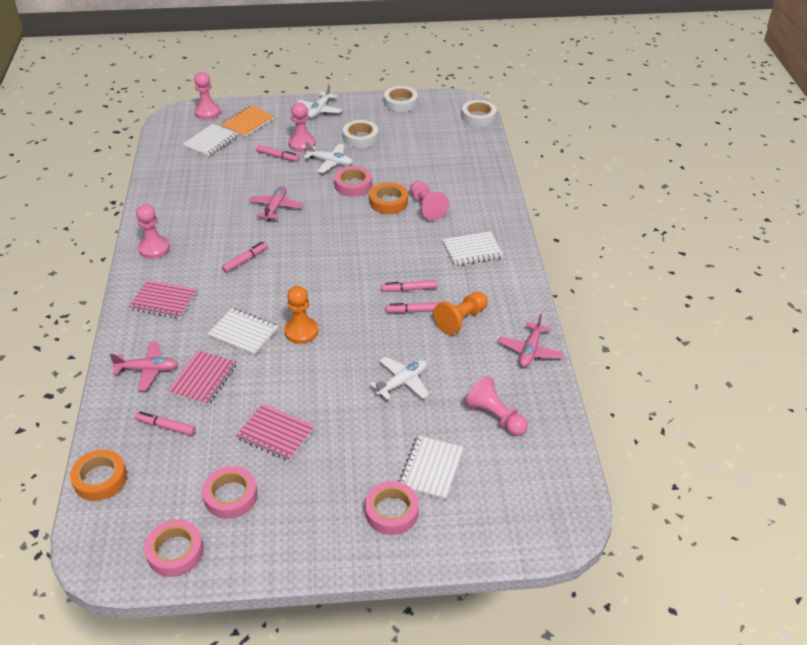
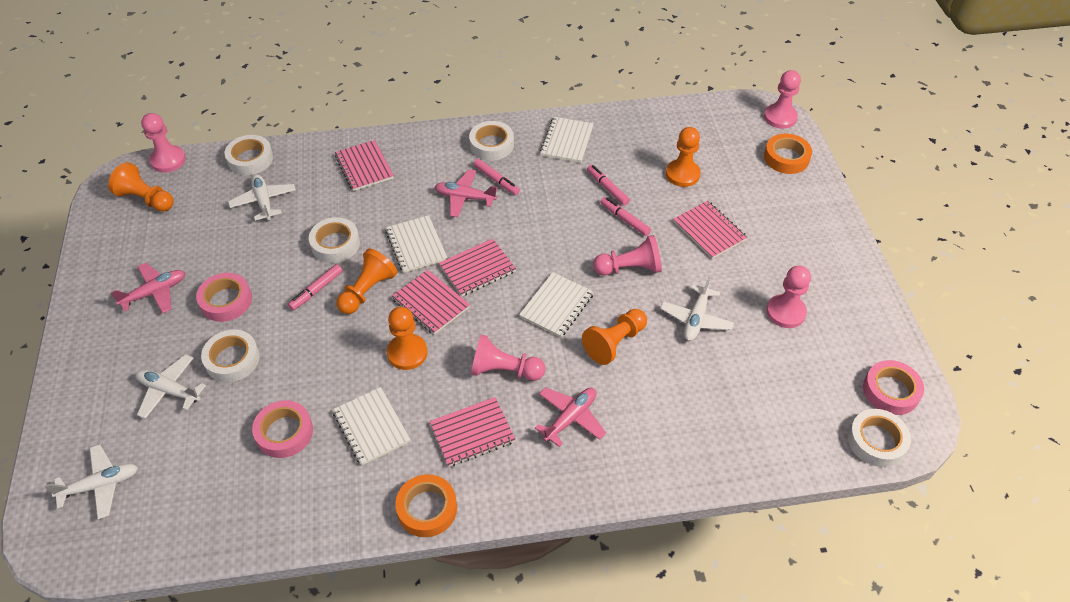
orange notebook: 1 -> 0
orange pawn: 2 -> 5
pink marker: 5 -> 4
pink notebook: 3 -> 5
pink tape: 4 -> 3
white plane: 3 -> 4
white tape: 3 -> 5

